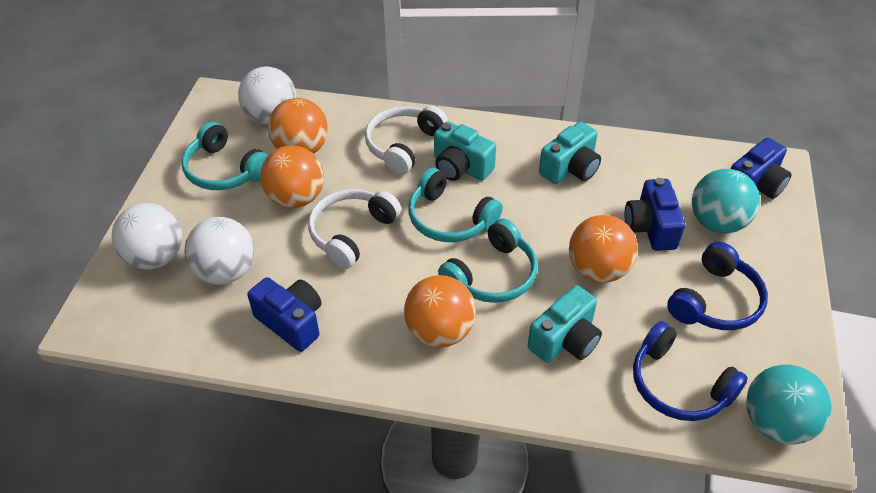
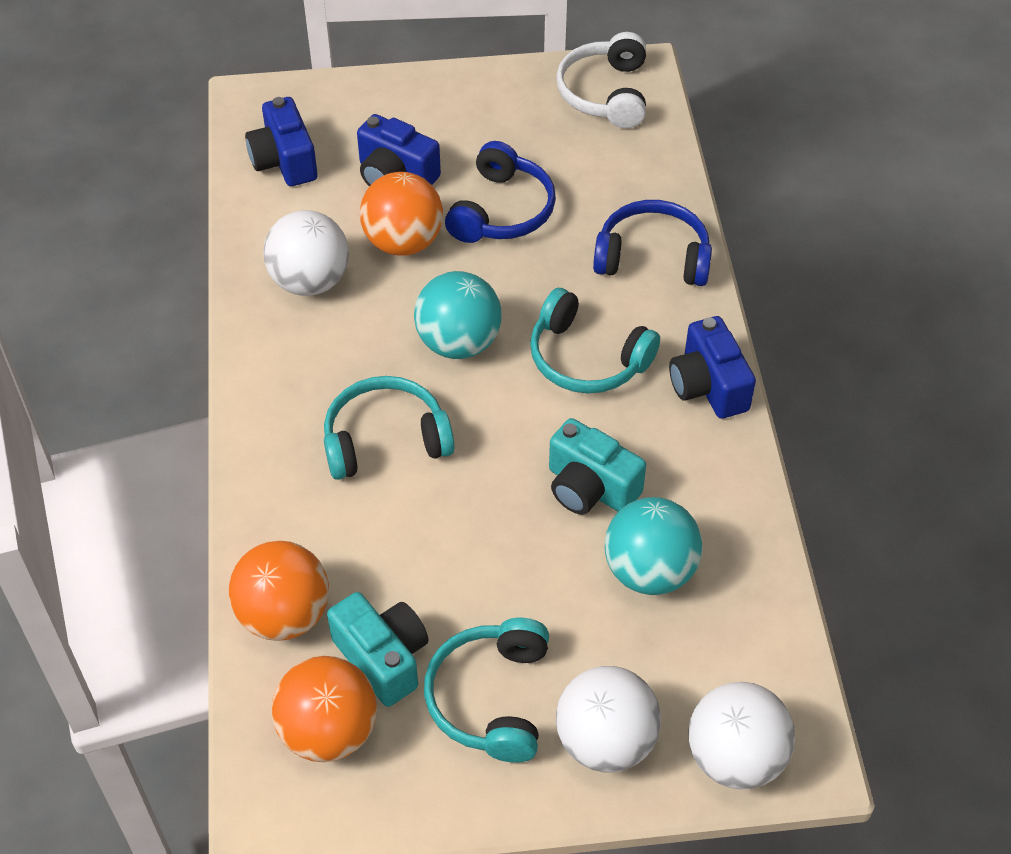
orange ball: 4 -> 3
turquoise camera: 3 -> 2
white headphones: 2 -> 1

